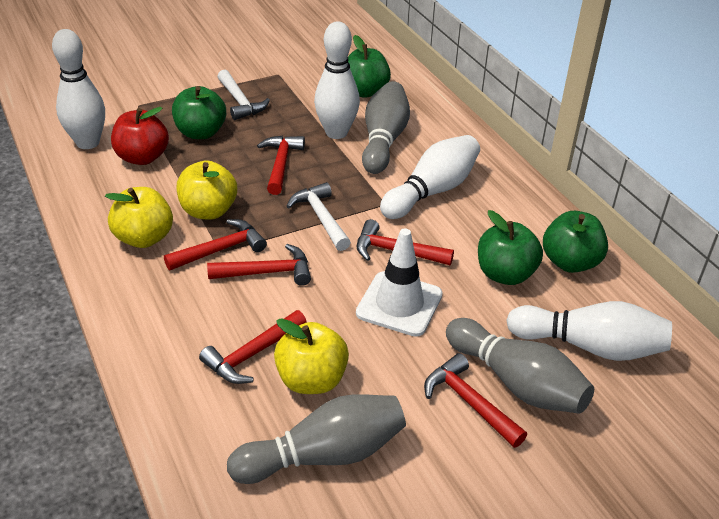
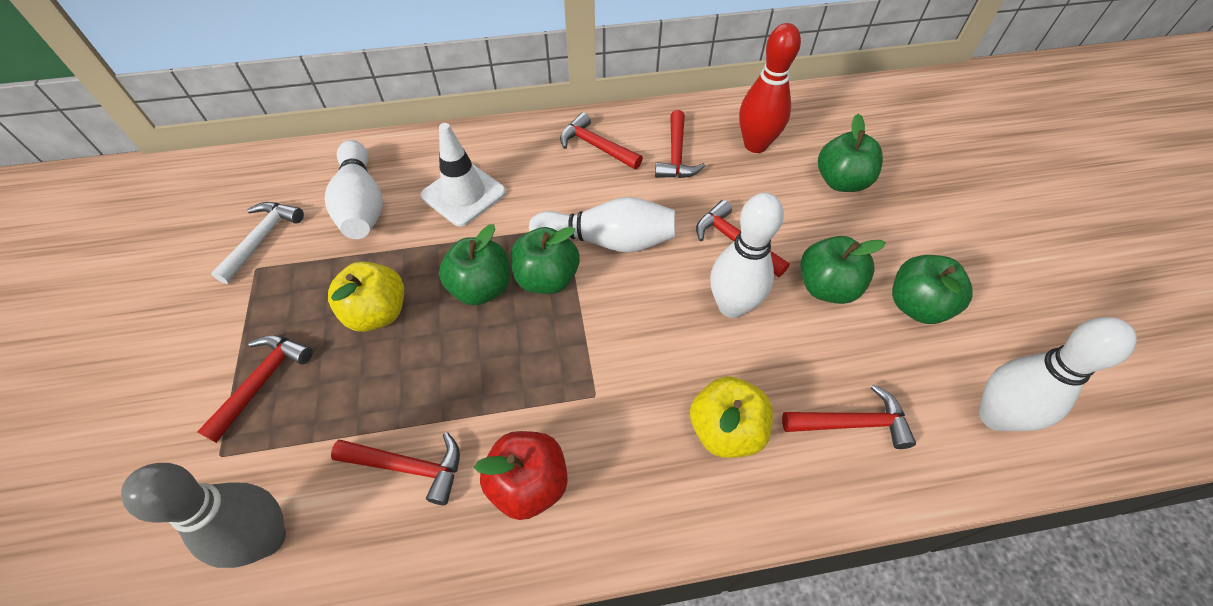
green apple: 4 -> 5
grey bowling pin: 3 -> 1
red bowling pin: 0 -> 1
white hammer: 2 -> 1
yellow apple: 3 -> 2

